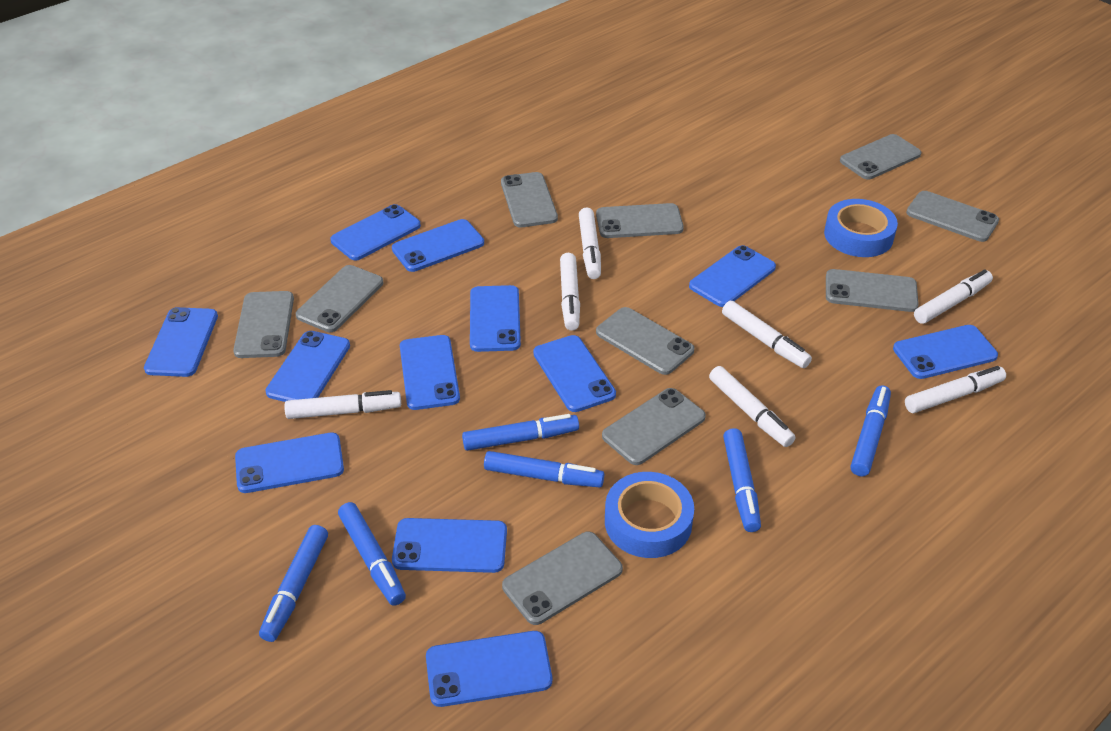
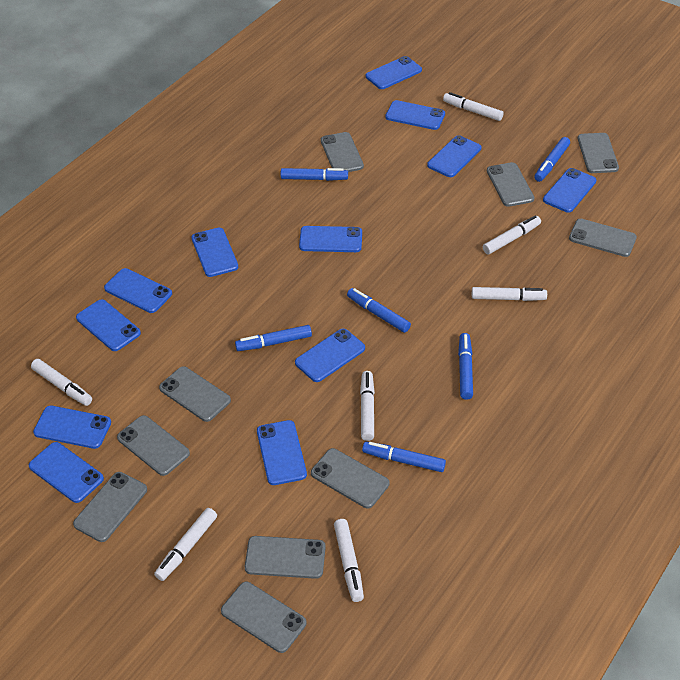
blue tape: 2 -> 0

